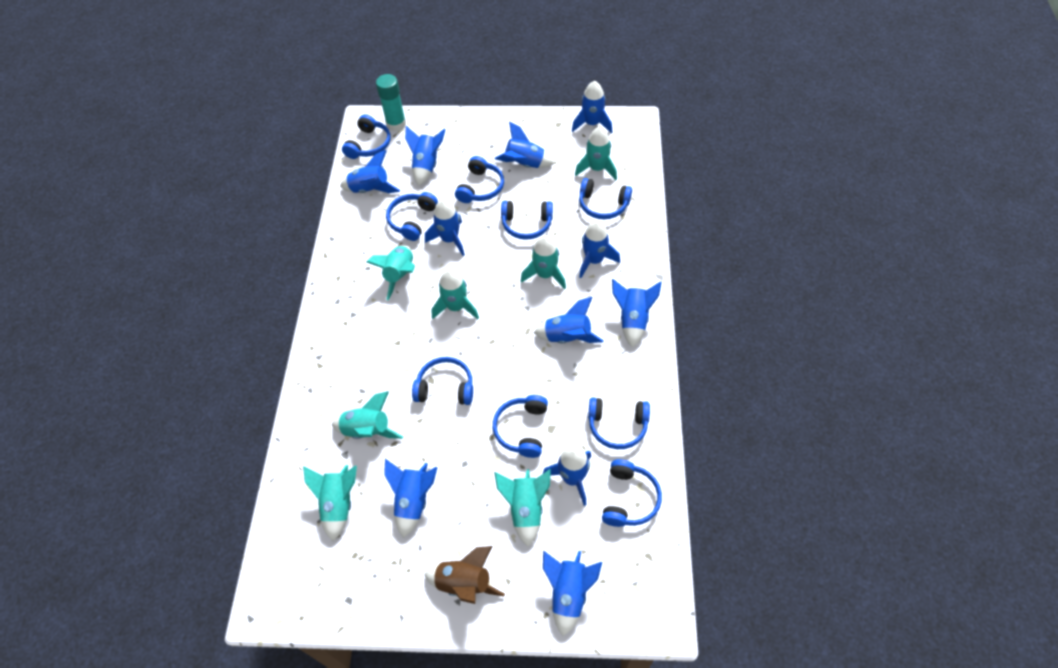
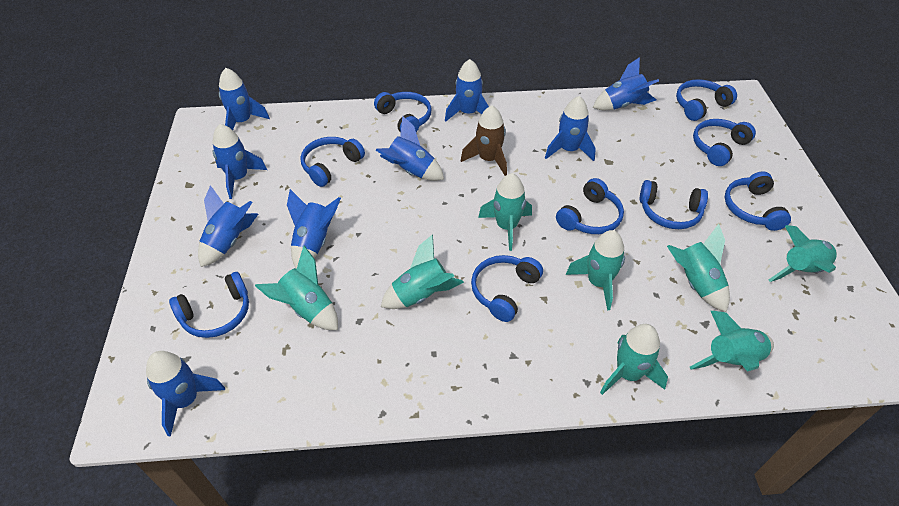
blue rocket: 11 -> 9
turquoise glue stick: 1 -> 0
turquoise rocket: 7 -> 8

